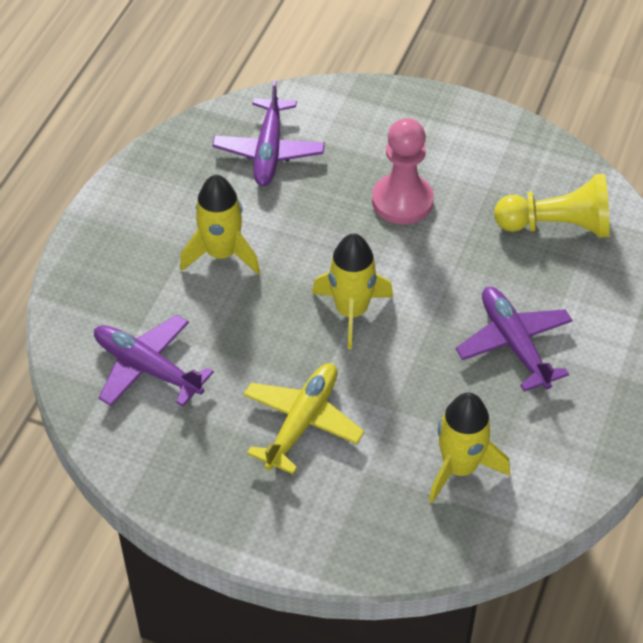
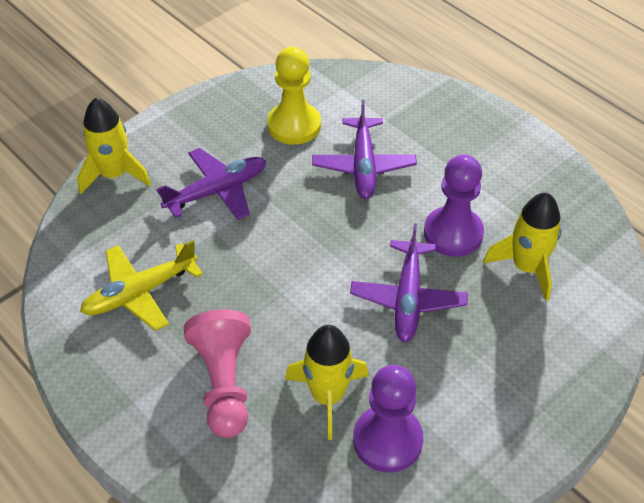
purple pawn: 0 -> 2

